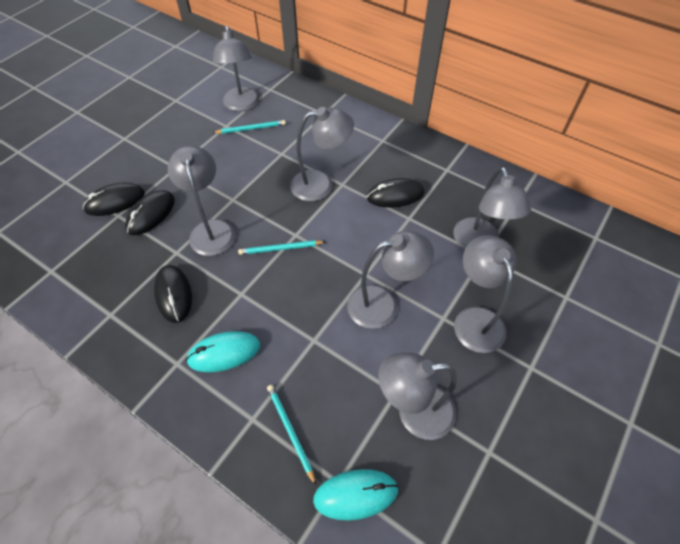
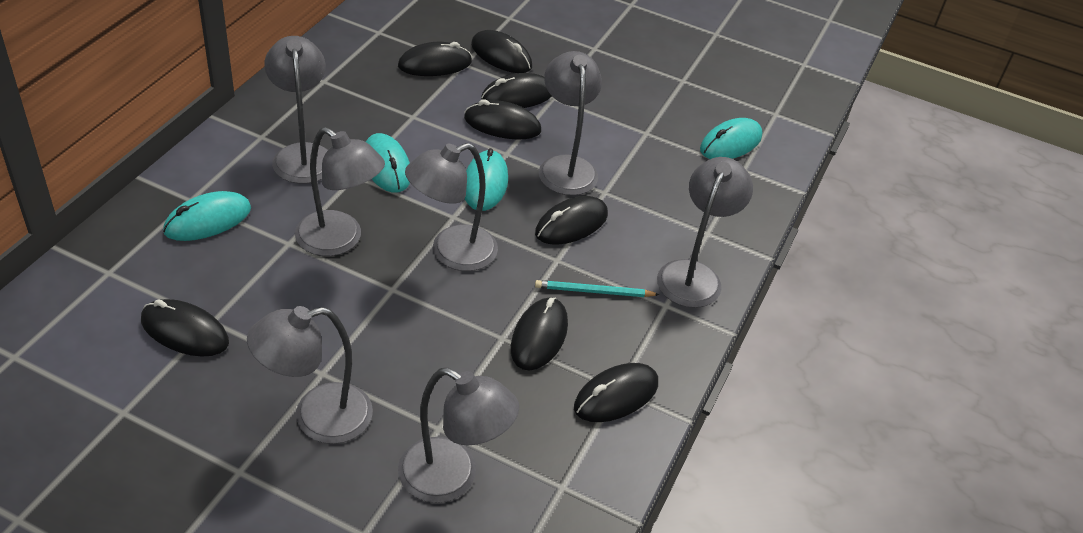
black mouse: 4 -> 8
turquoise mouse: 2 -> 4
turquoise pencil: 3 -> 1

